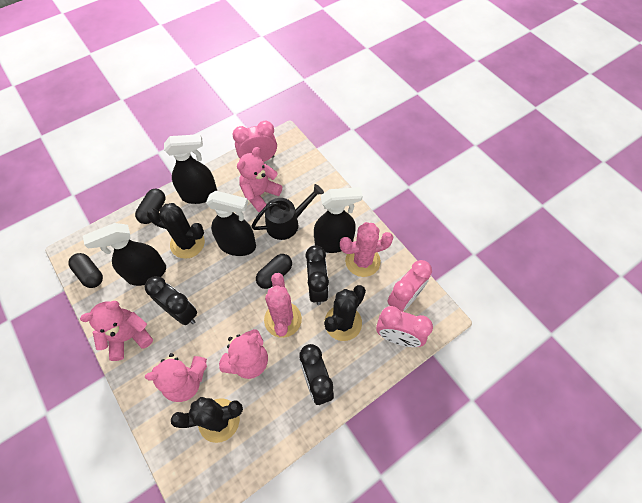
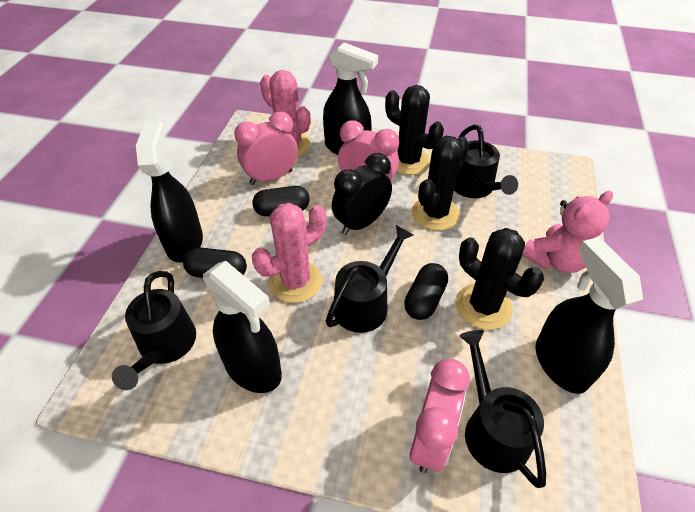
black clock: 3 -> 1
black watering can: 1 -> 4
pink teddy bear: 4 -> 1

